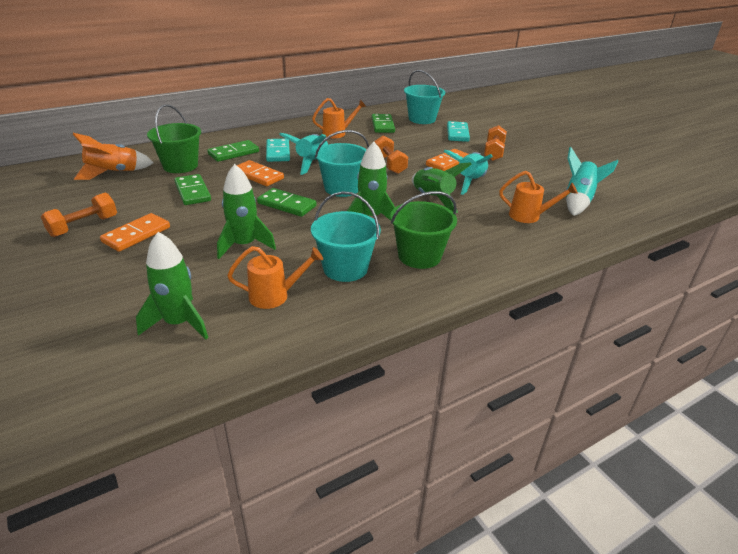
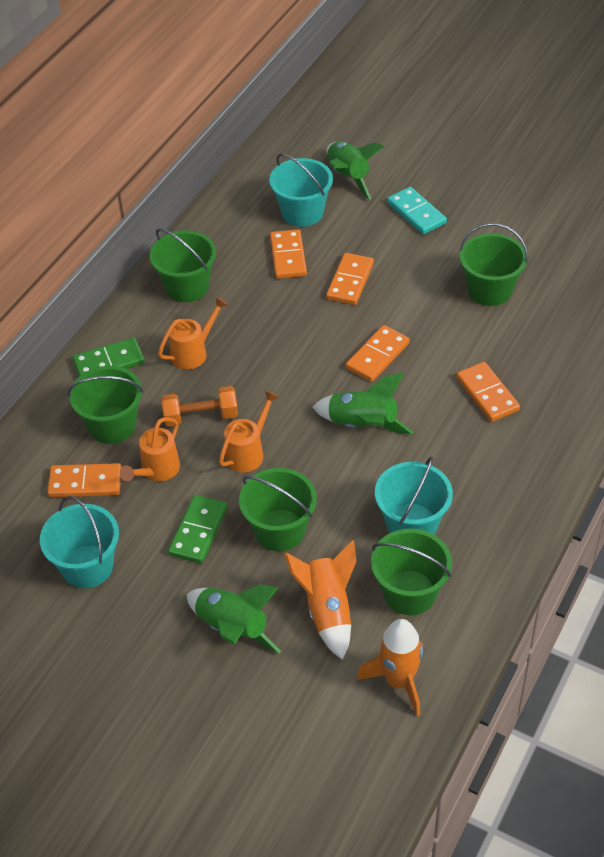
green bucket: 2 -> 5
green domino: 4 -> 2
green rocket: 4 -> 3
orange domino: 3 -> 5
orange dumbbell: 3 -> 1
orange rocket: 1 -> 2
turquoise domino: 2 -> 1
turquoise rocket: 3 -> 0

